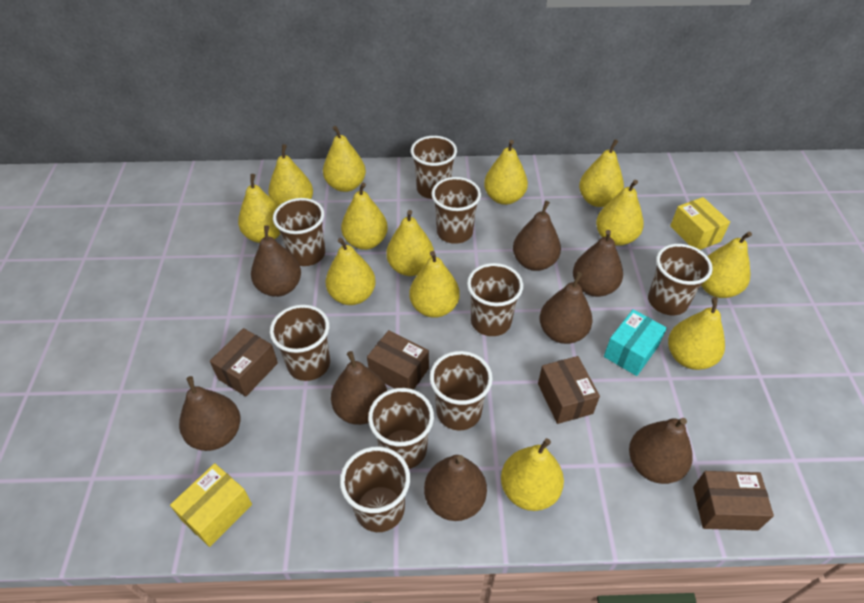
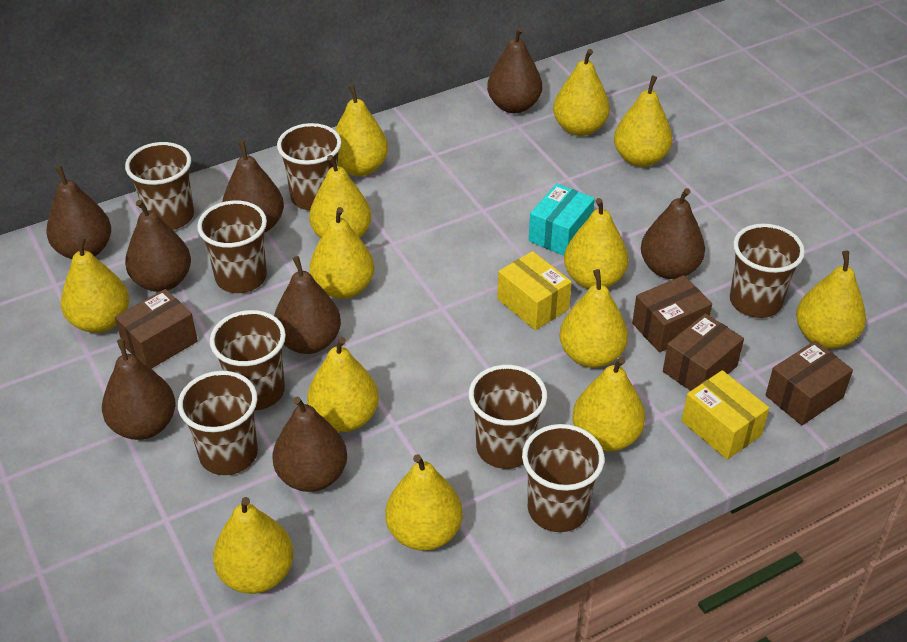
brown cup: 9 -> 8

